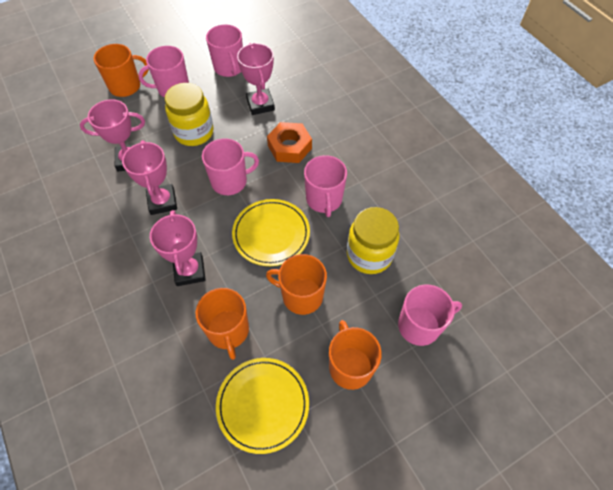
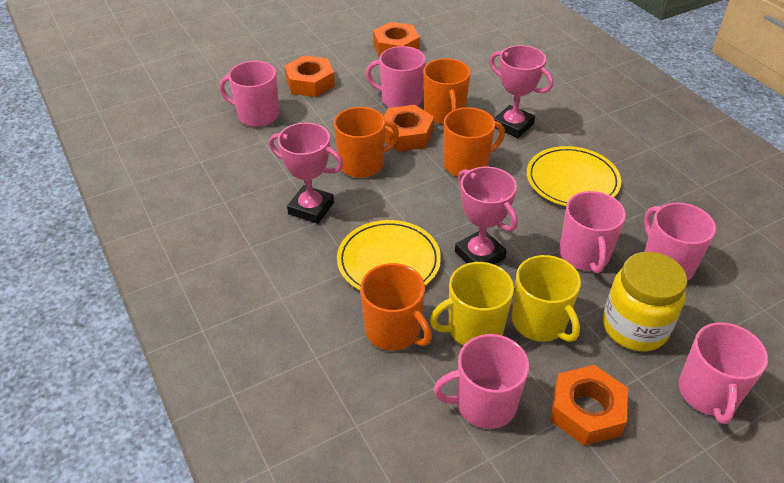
orange nut: 1 -> 4
pink mug: 5 -> 6
pink trophy: 4 -> 3
yellow jar: 2 -> 1
yellow mug: 0 -> 2

